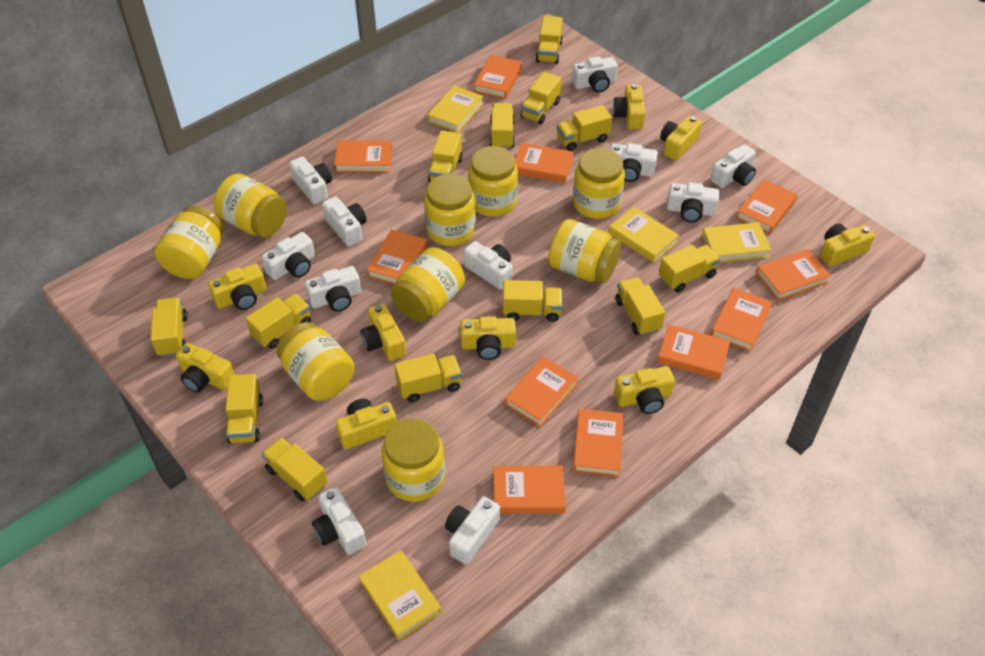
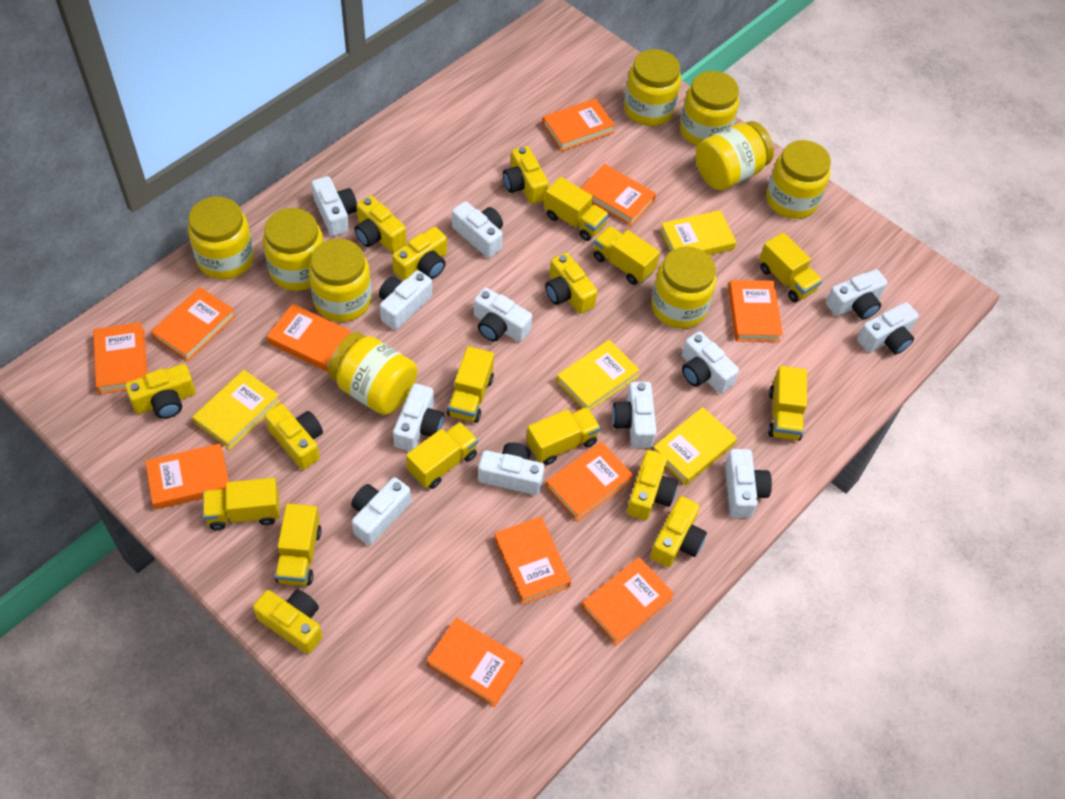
white camera: 11 -> 12
yellow truck: 13 -> 9

